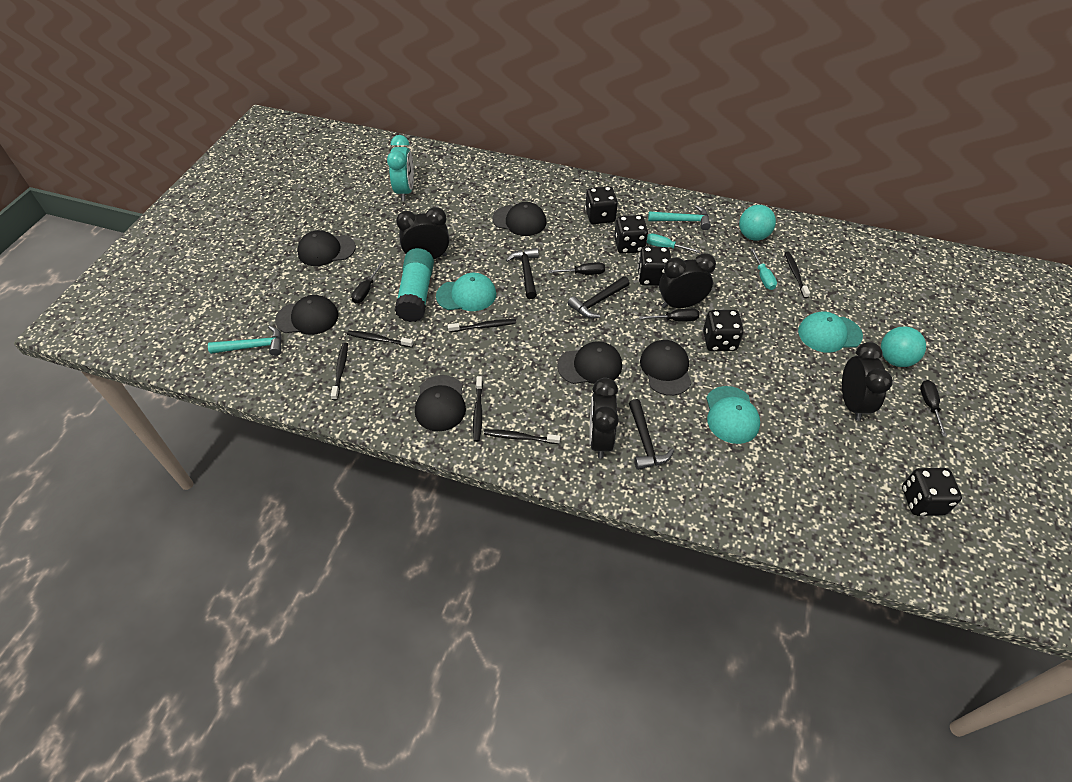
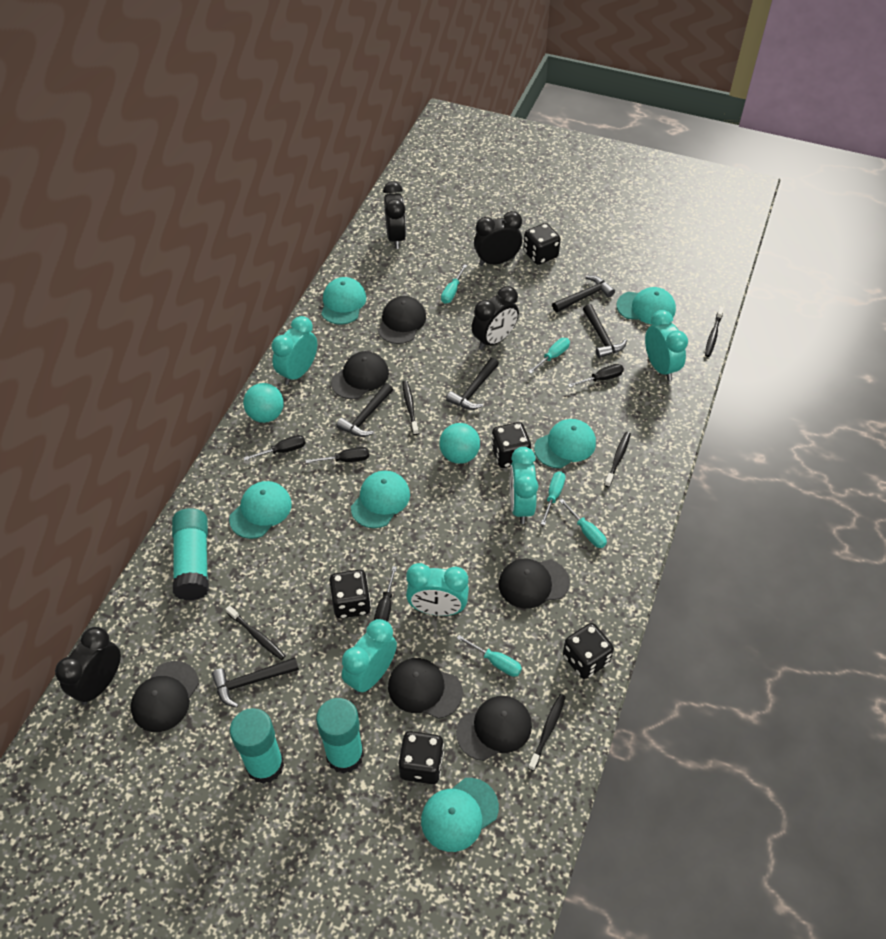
black hammer: 3 -> 5
black toothbrush: 6 -> 5
turquoise cap: 3 -> 6
turquoise clock: 1 -> 5
turquoise glue stick: 1 -> 3
turquoise hammer: 2 -> 0
turquoise screwdriver: 2 -> 5

